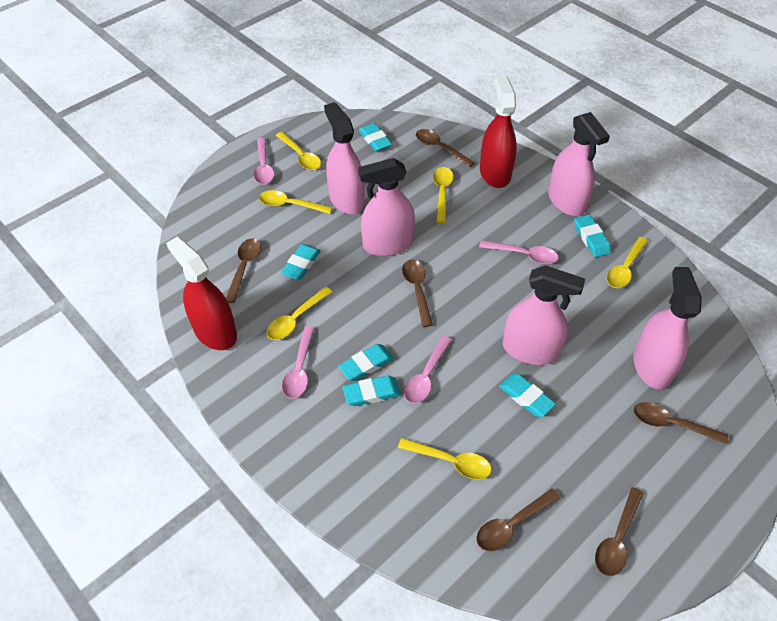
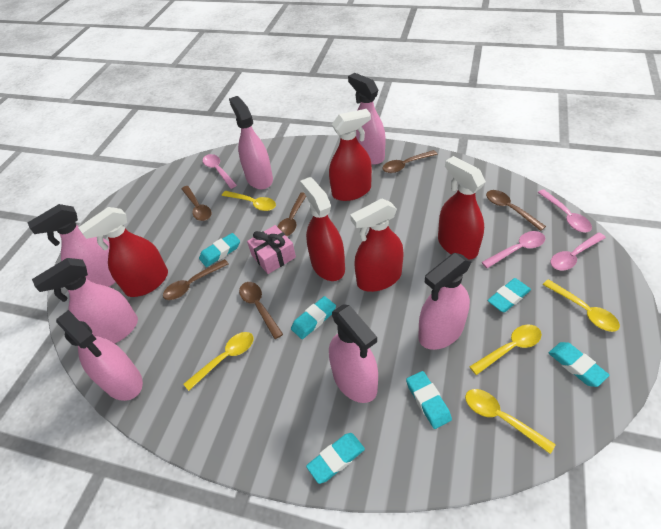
pink gift: 0 -> 1
pink spray bottle: 5 -> 7
red spray bottle: 2 -> 5
yellow spoon: 6 -> 5

